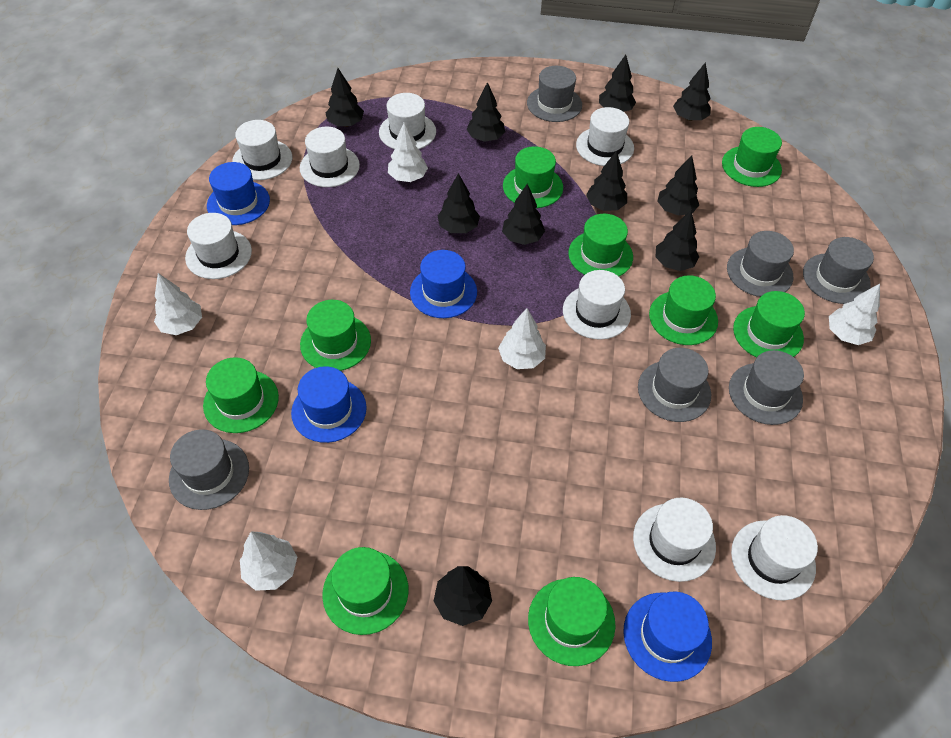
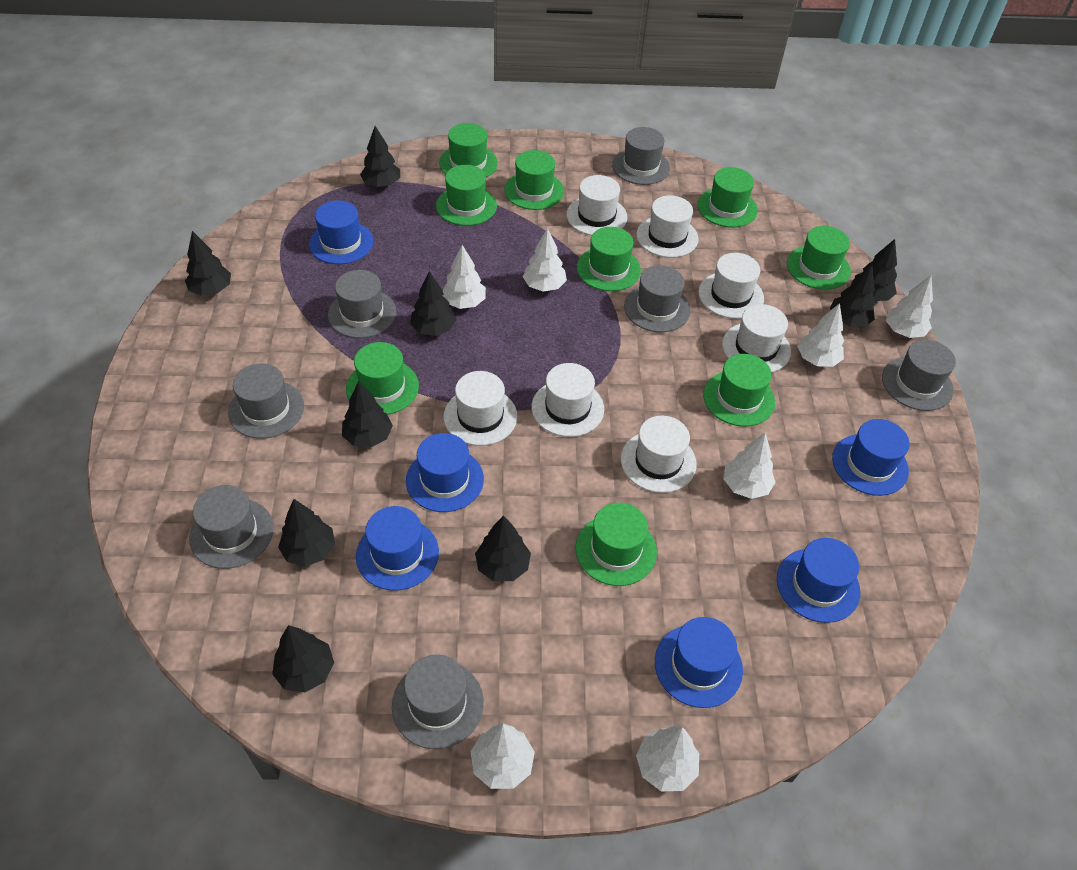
black tree: 10 -> 9
blue hat: 4 -> 6
grey hat: 6 -> 7
white hat: 8 -> 7
white tree: 5 -> 7

